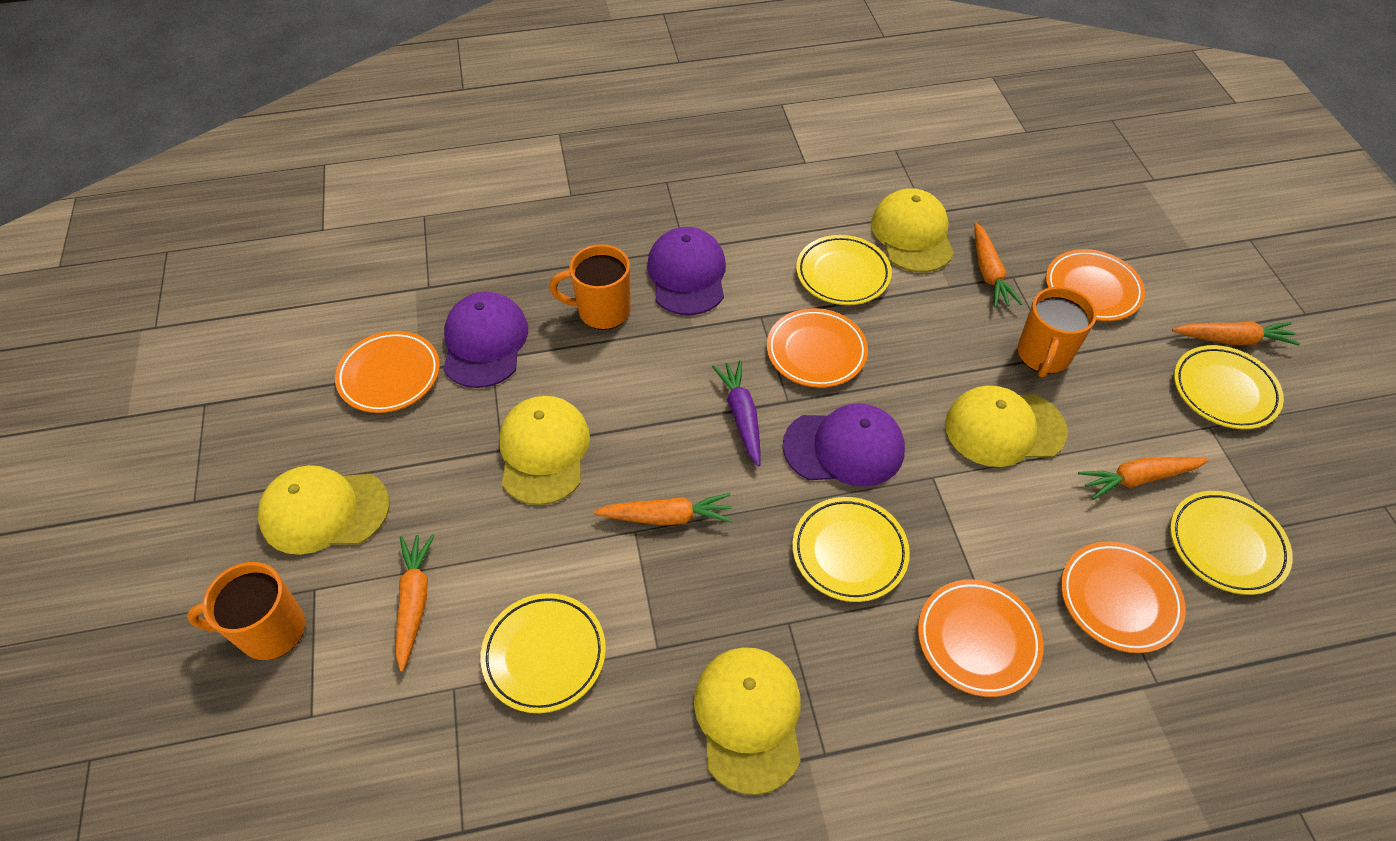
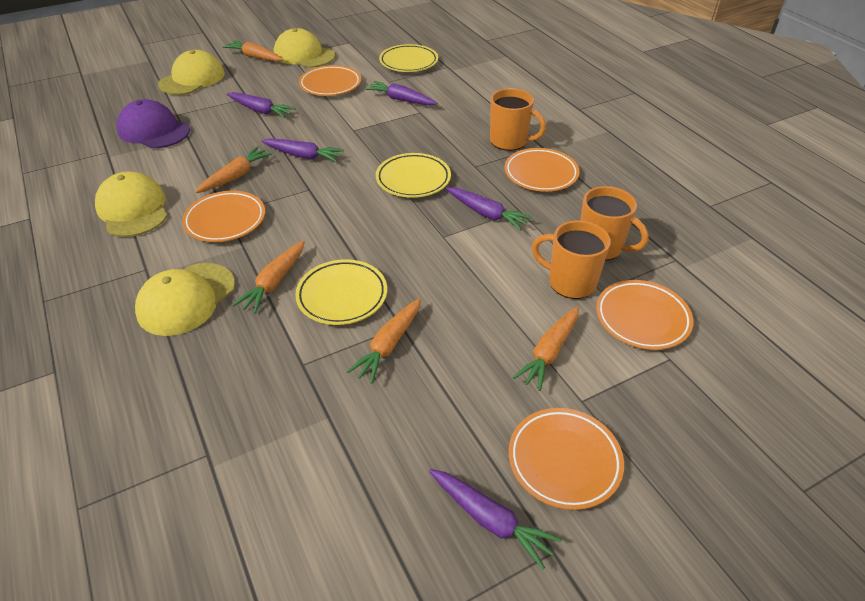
purple cap: 3 -> 1
purple carrot: 1 -> 5
yellow cap: 5 -> 4
yellow plate: 5 -> 3

